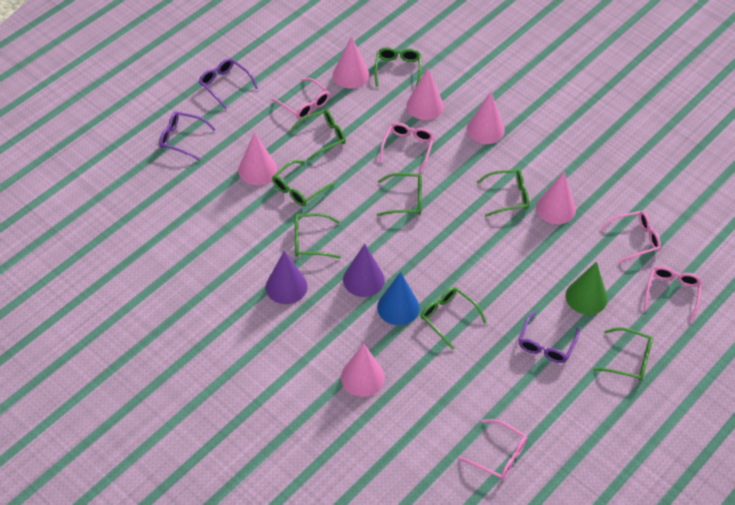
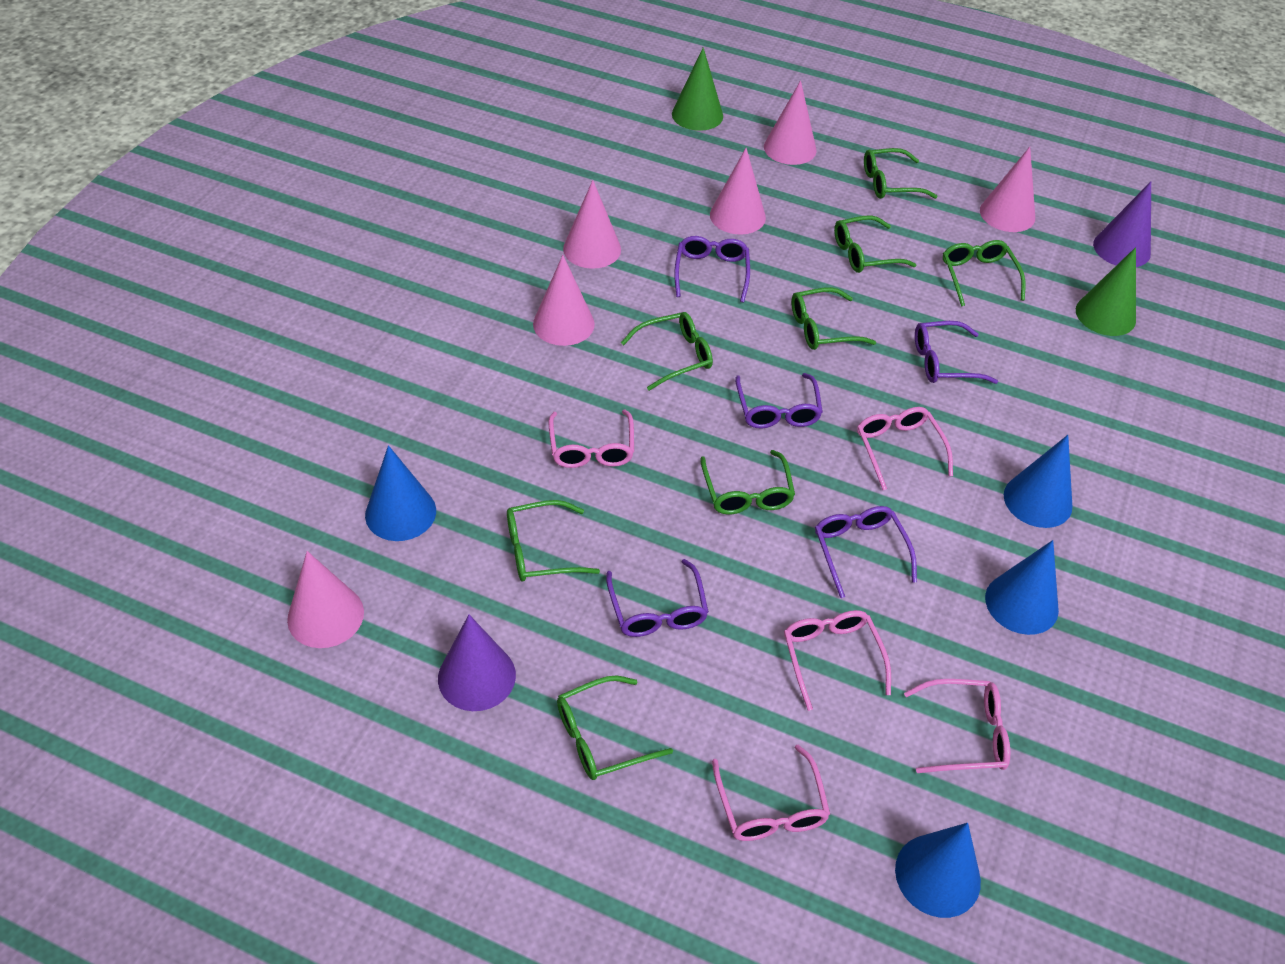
blue cone: 1 -> 4
green cone: 1 -> 2
purple glasses: 3 -> 5

